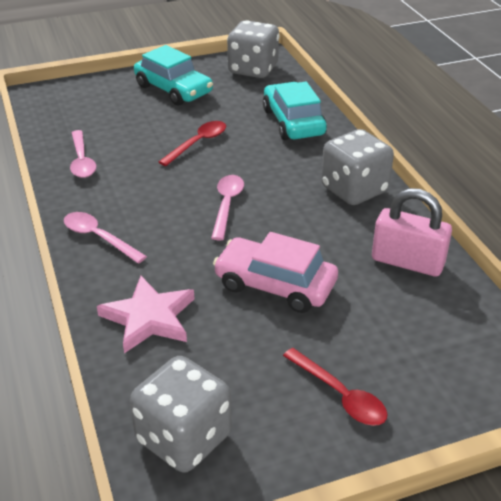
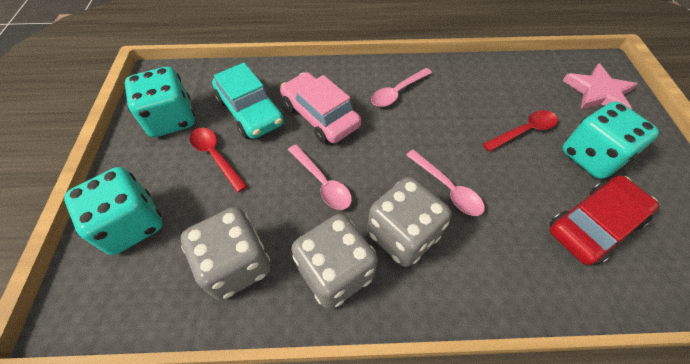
pink padlock: 1 -> 0
red car: 0 -> 1
turquoise car: 2 -> 1
turquoise dice: 0 -> 3

